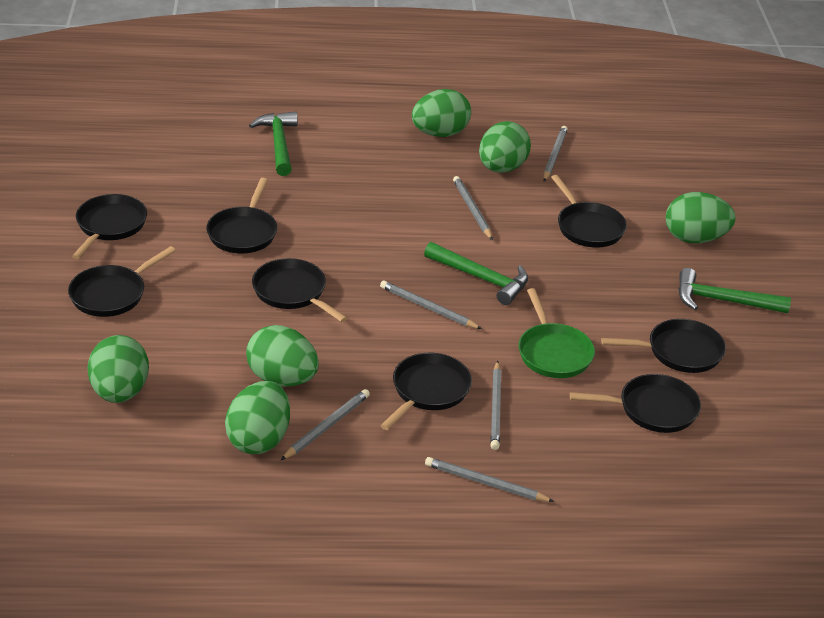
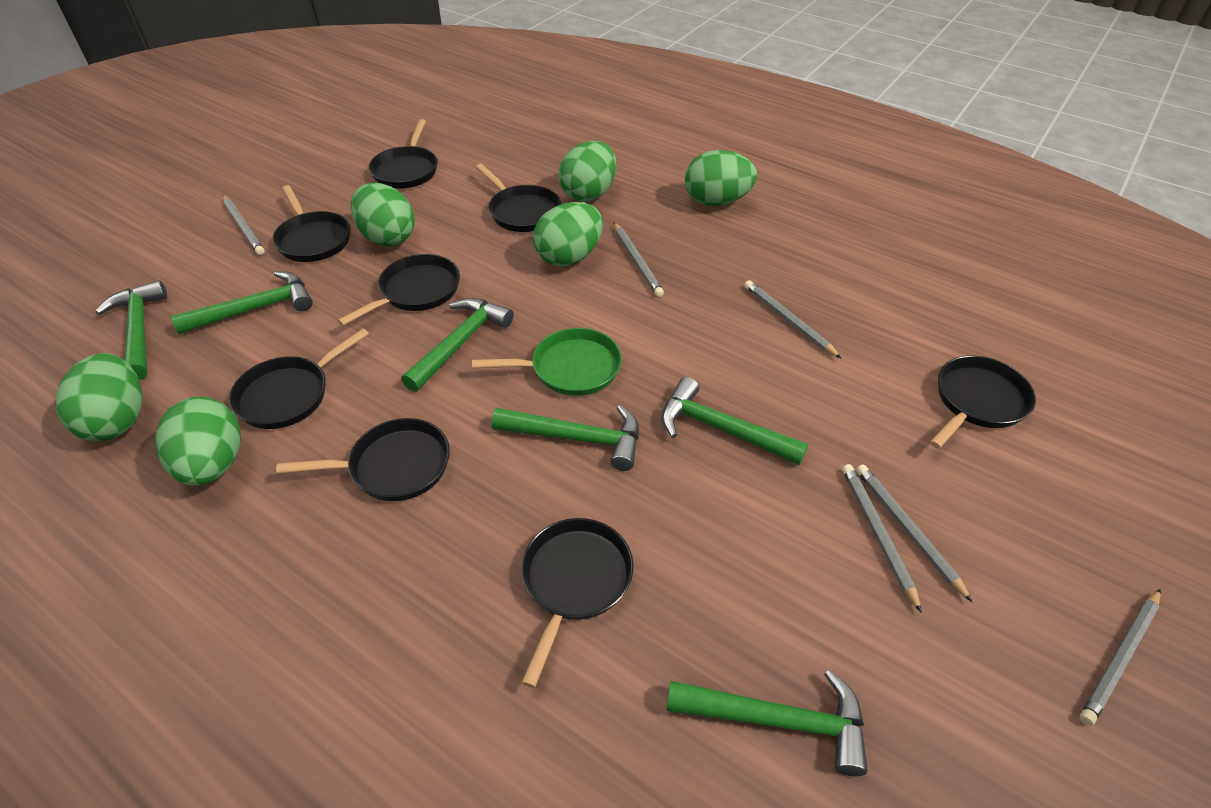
green hammer: 3 -> 6

